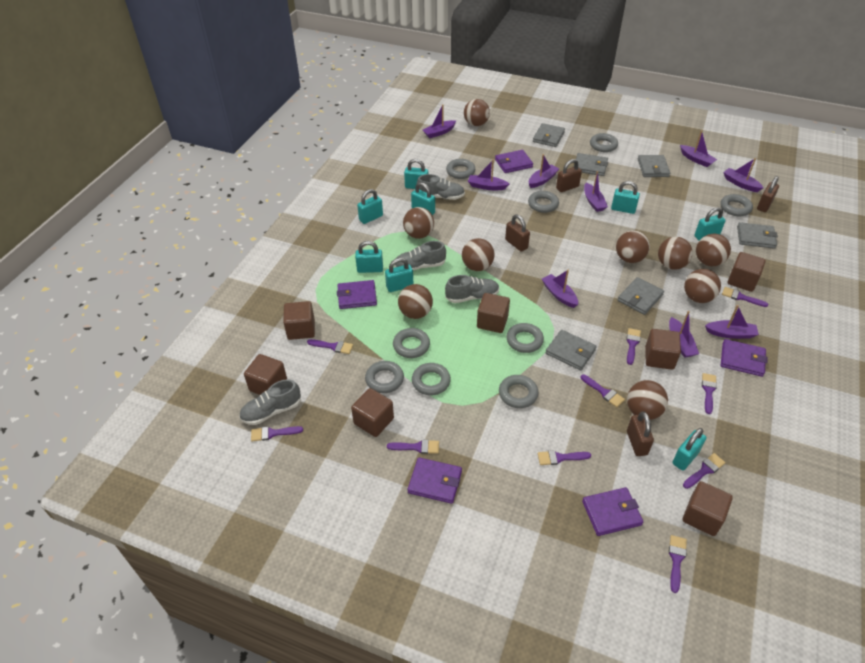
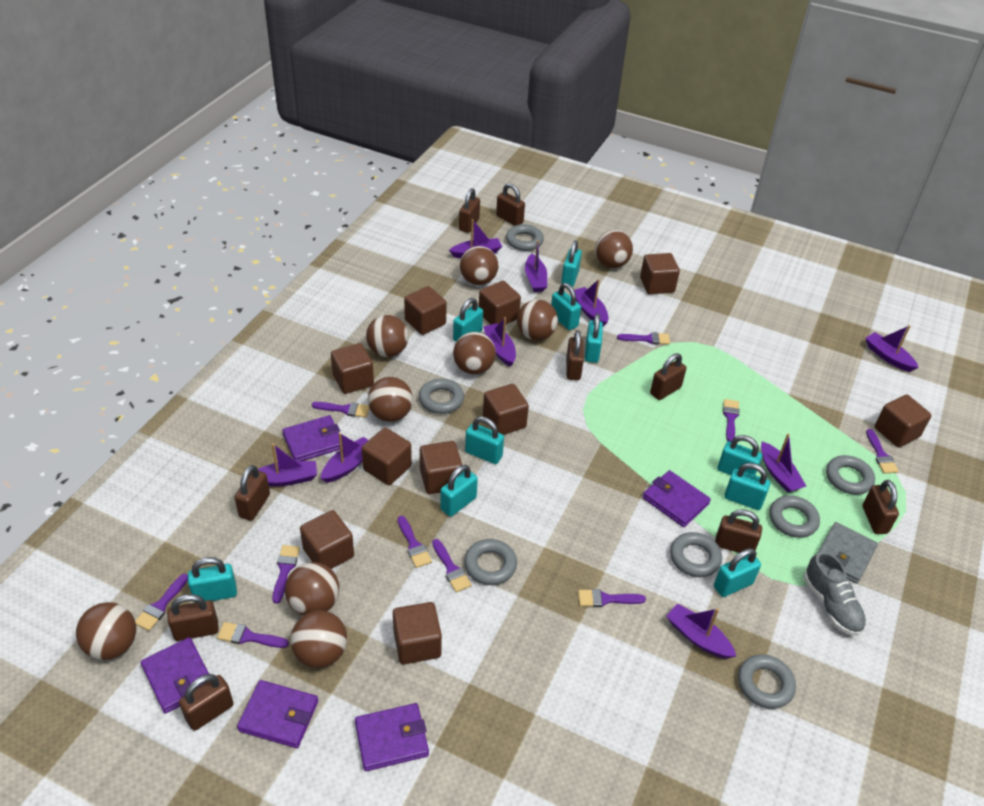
brown cube: 7 -> 10
brown padlock: 4 -> 9
grey ring: 9 -> 7
grey shoe: 4 -> 1
grey wallet: 6 -> 1
turquoise padlock: 8 -> 10

